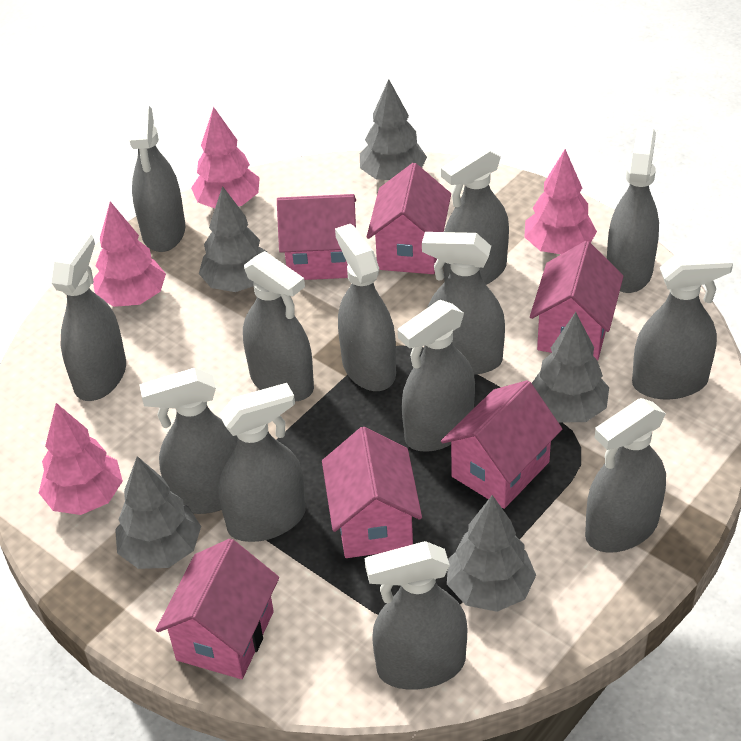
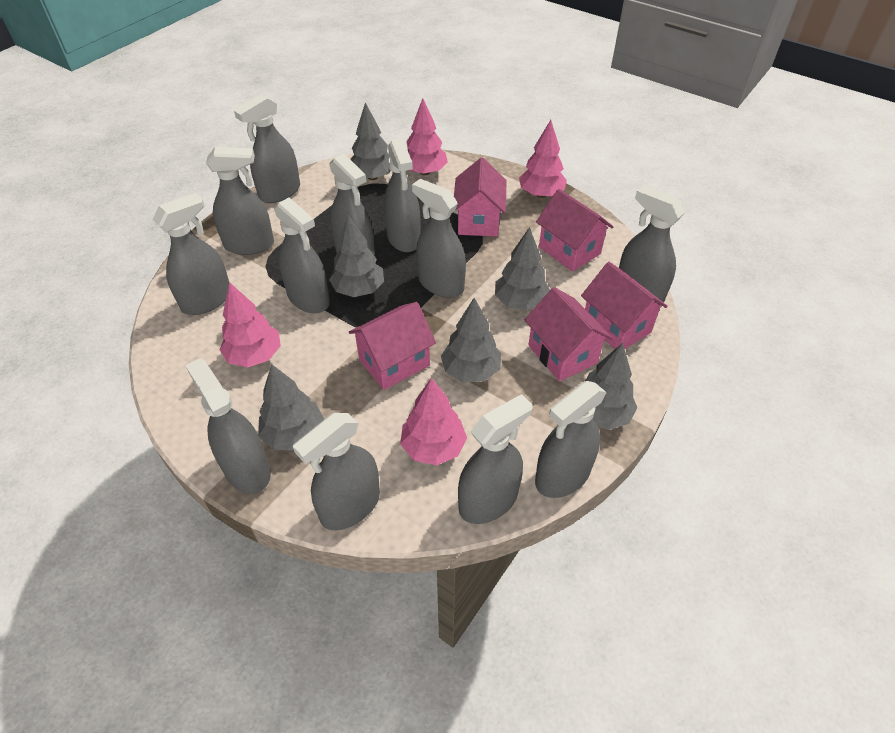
grey spray bottle: 13 -> 12
grey tree: 5 -> 6
pink house: 6 -> 5

